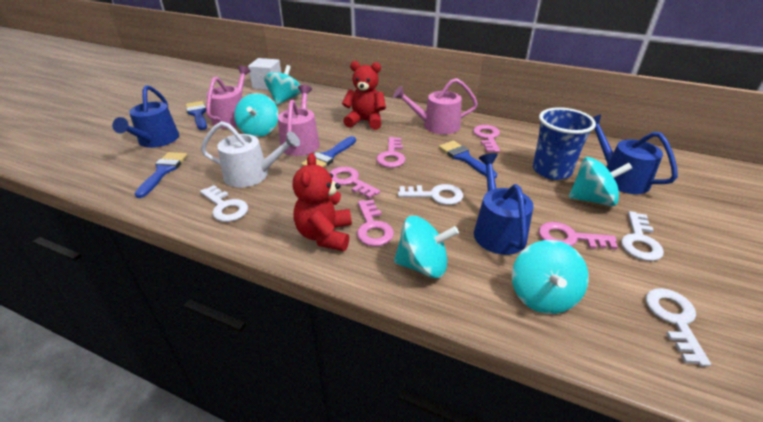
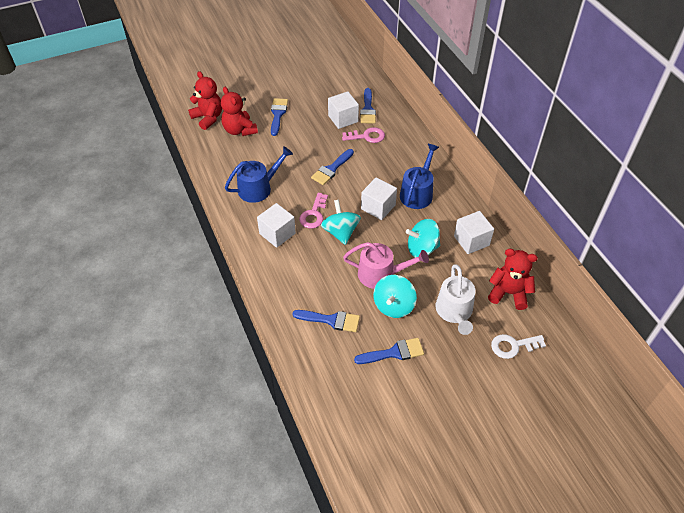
blue brush: 4 -> 5
blue cup: 1 -> 0
blue watering can: 3 -> 2
pink key: 5 -> 2
pink watering can: 3 -> 1
red teddy bear: 2 -> 3
turquoise spinning top: 5 -> 3
white cube: 1 -> 4
white key: 4 -> 1

